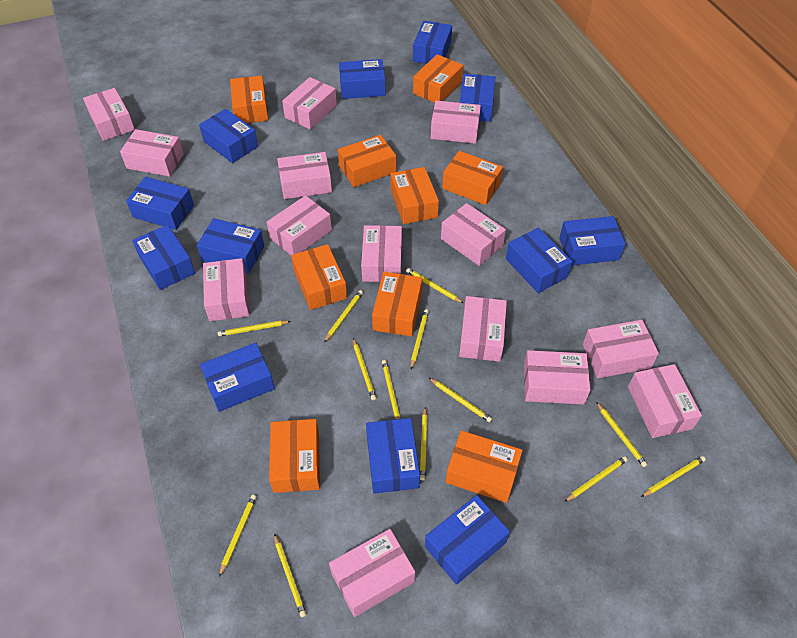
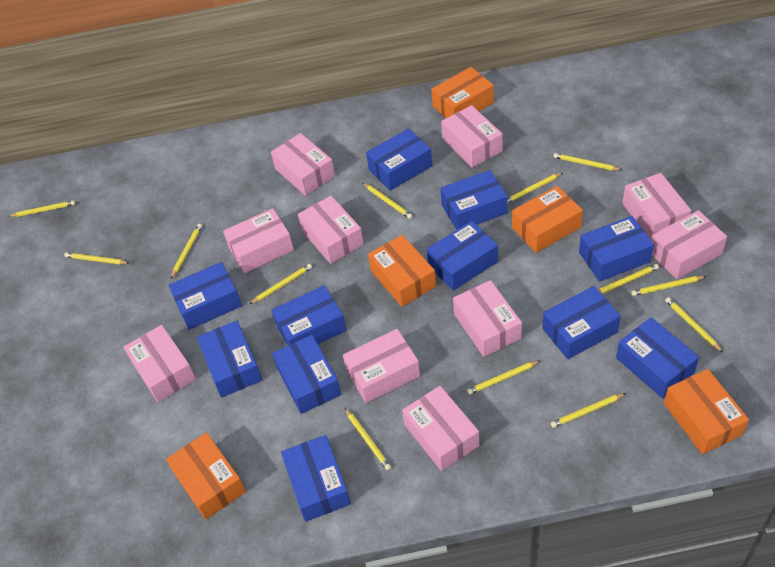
blue box: 12 -> 11
orange box: 9 -> 5
pink box: 14 -> 10

